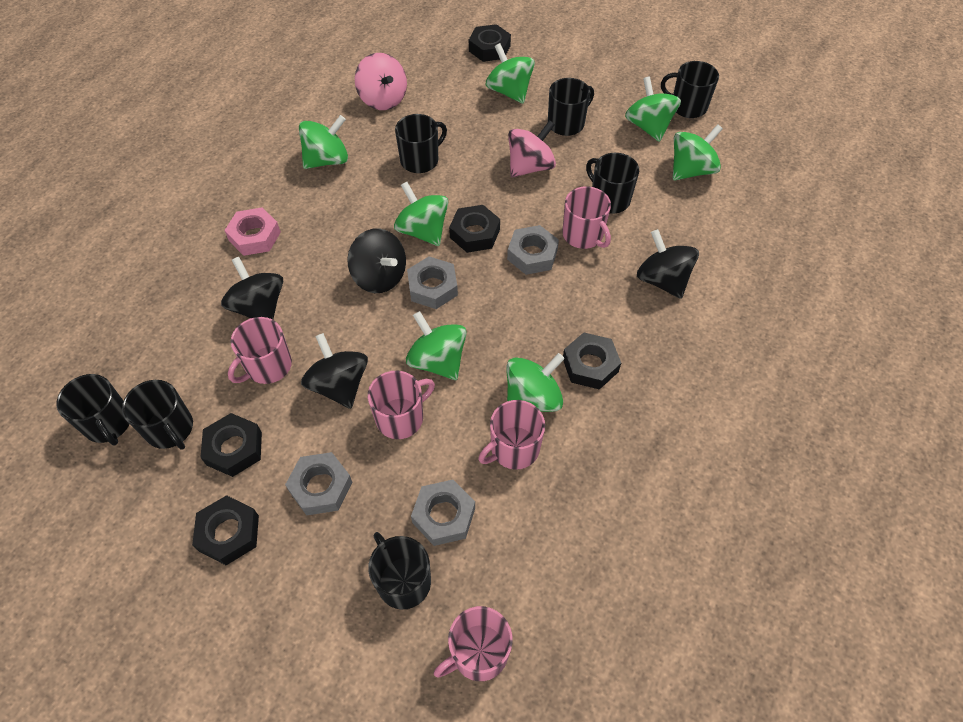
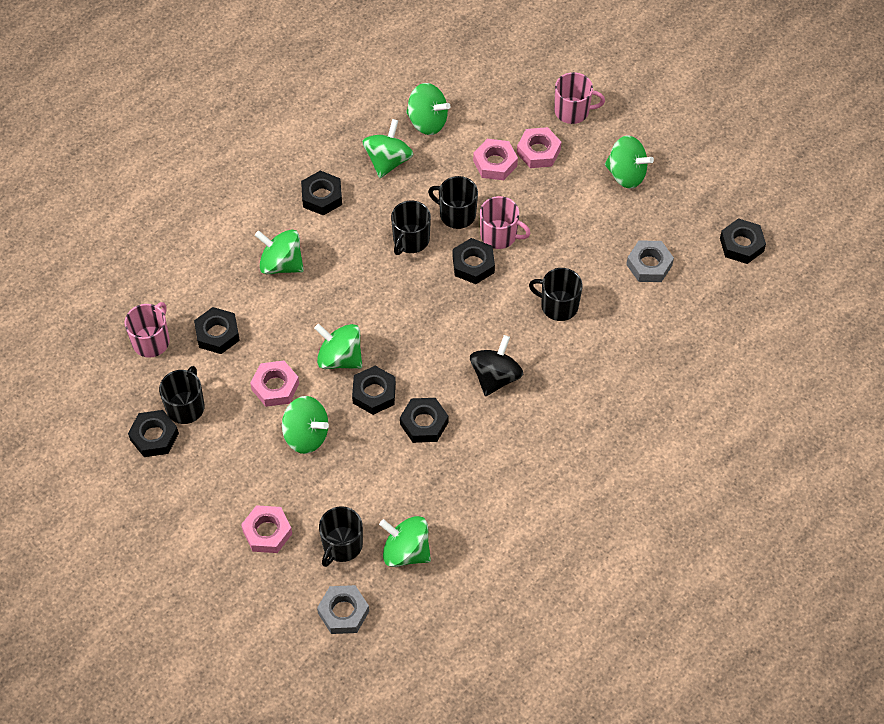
black mug: 7 -> 5
black nut: 5 -> 7
black spinning top: 4 -> 1
grey nut: 4 -> 2
pink mug: 5 -> 3
pink nut: 1 -> 4
pink spinning top: 2 -> 0

